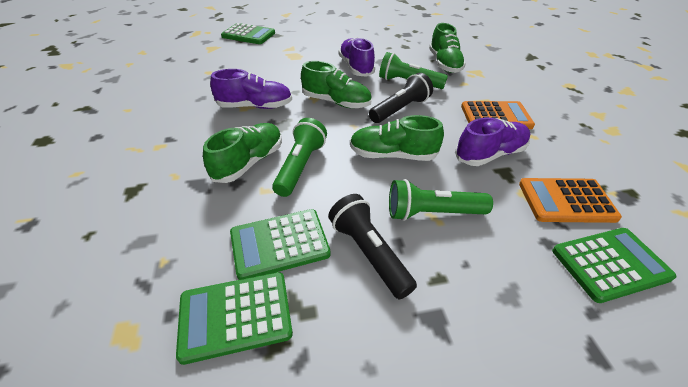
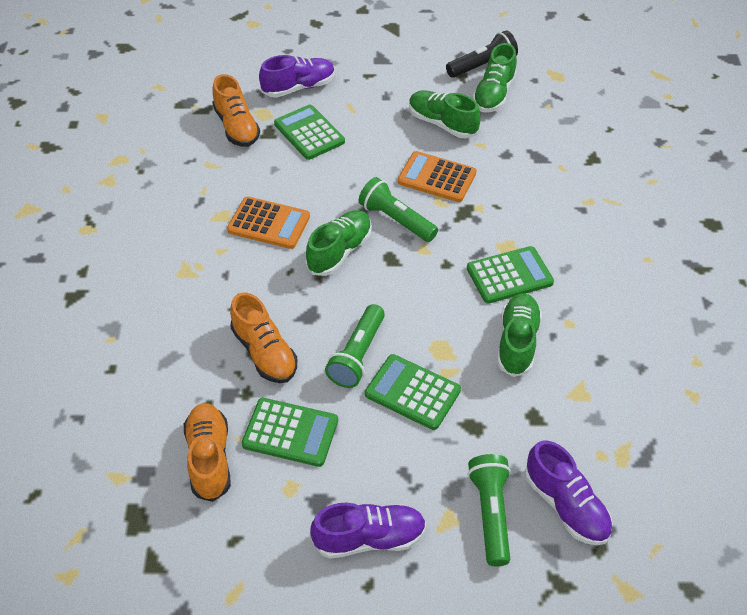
black flashlight: 2 -> 1
orange shoe: 0 -> 3

